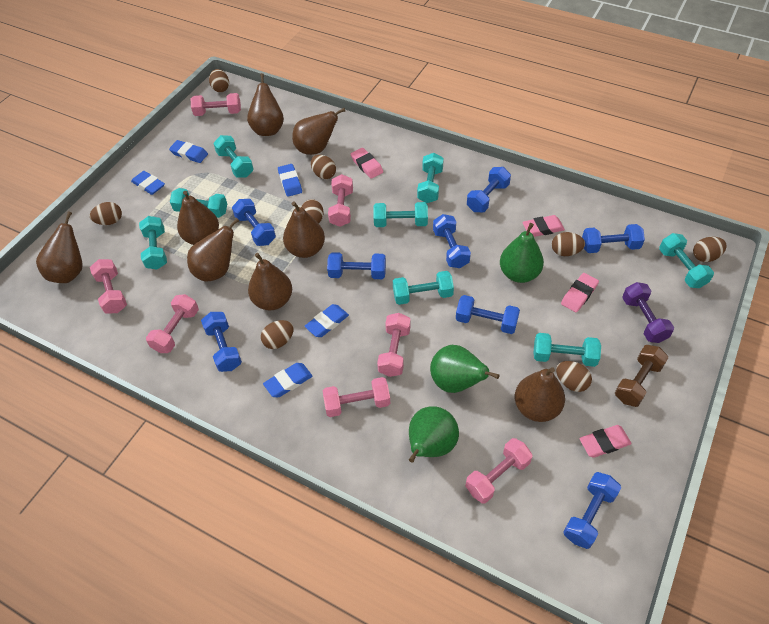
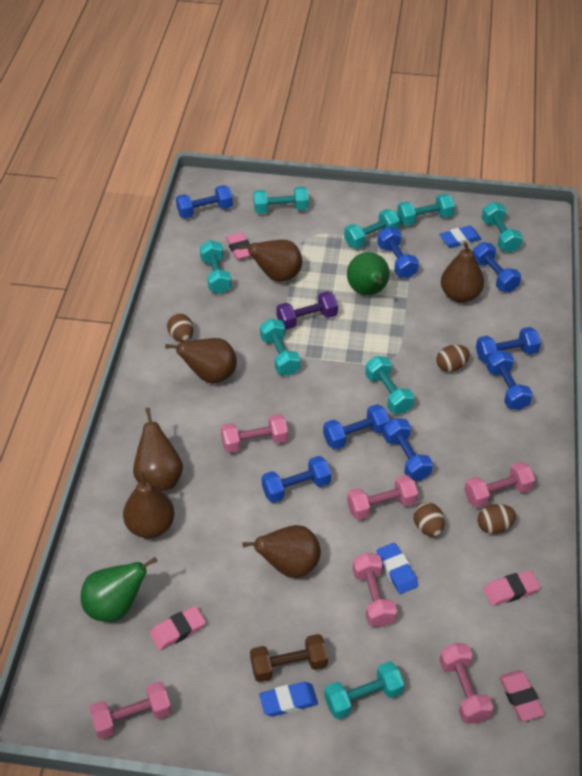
blue eraser: 5 -> 3
brown egg: 8 -> 4
brown pear: 8 -> 6
green pear: 3 -> 2
pink dumbbell: 7 -> 6

